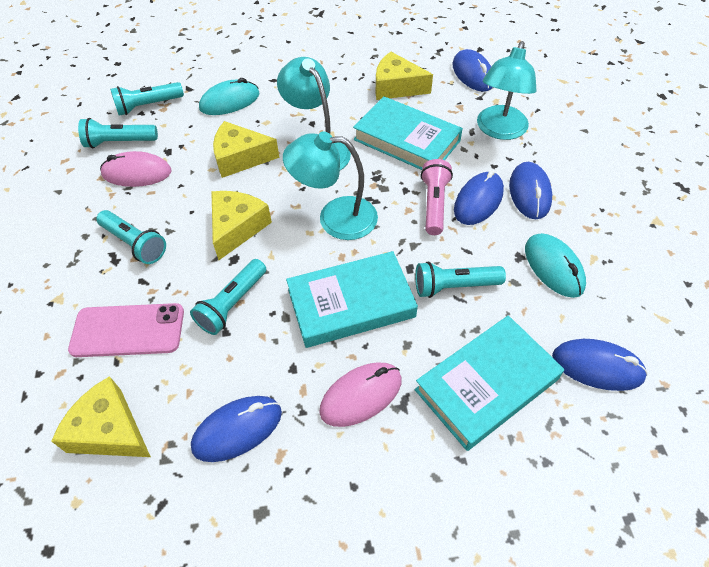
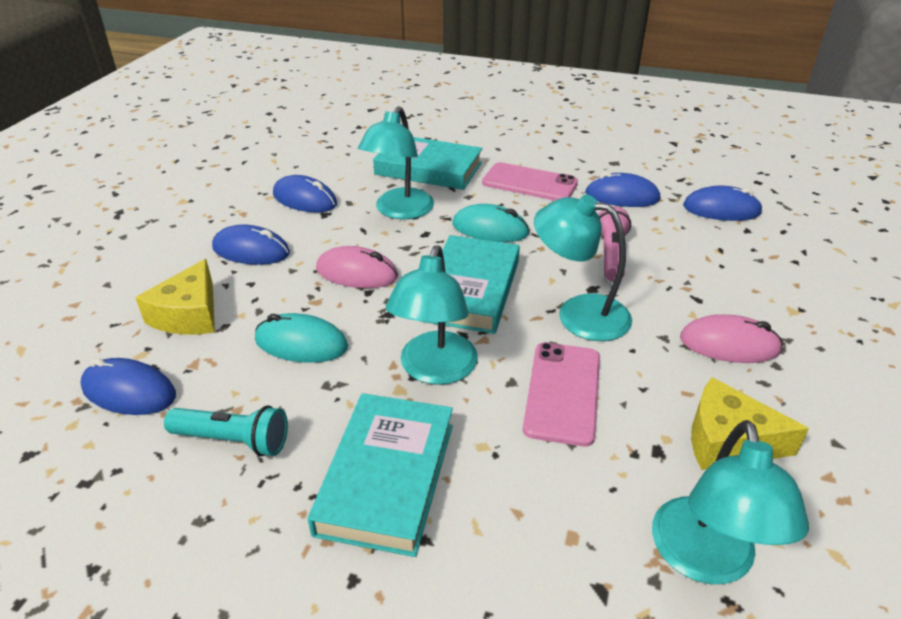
pink phone: 1 -> 2
turquoise flashlight: 5 -> 1
turquoise lamp: 3 -> 4
yellow cheese: 4 -> 2

